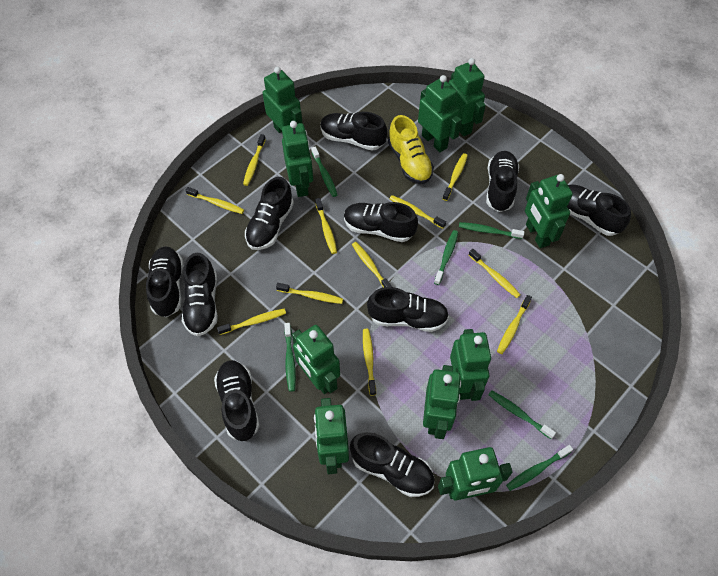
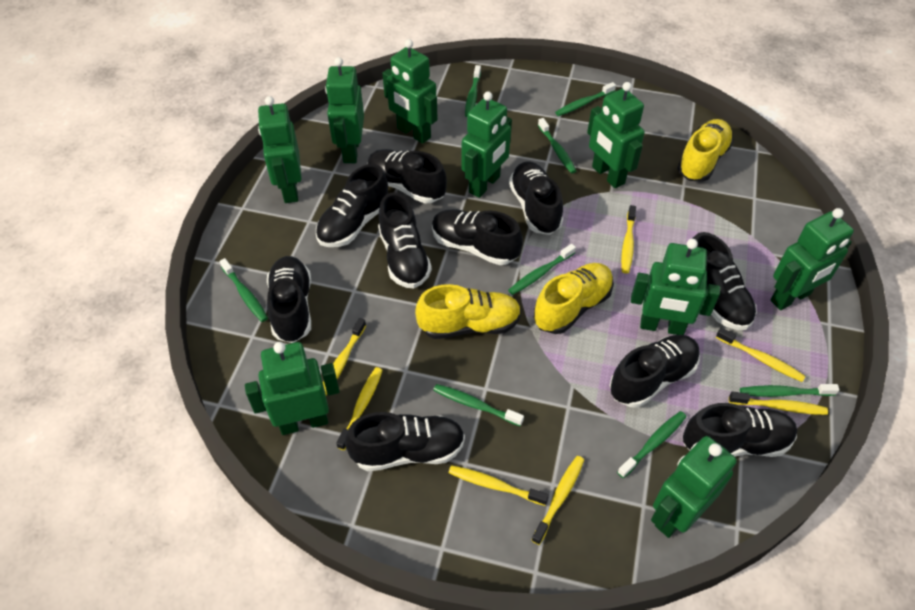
green robot: 10 -> 9
green toothbrush: 6 -> 8
yellow shoe: 1 -> 3
yellow toothbrush: 11 -> 7

